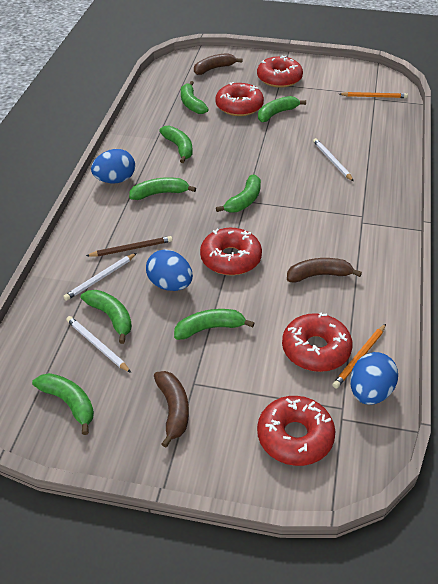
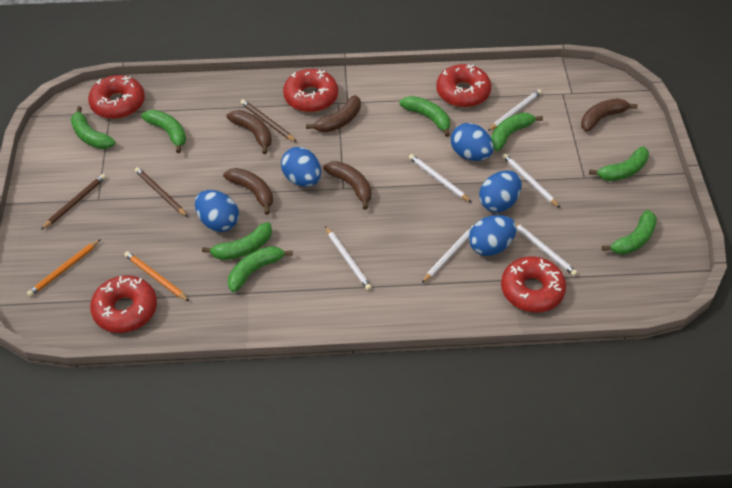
blue egg: 3 -> 5
brown banana: 3 -> 5
brown pencil: 1 -> 3
white pencil: 3 -> 6

